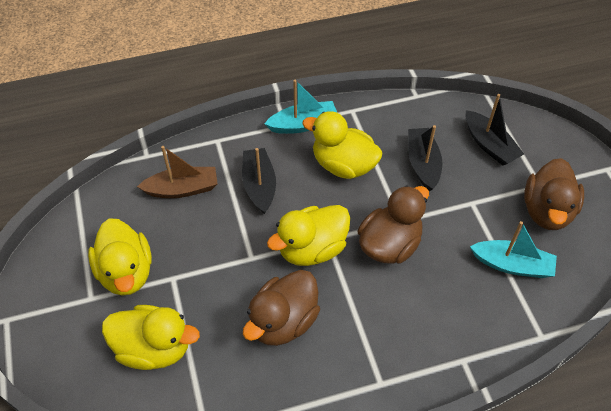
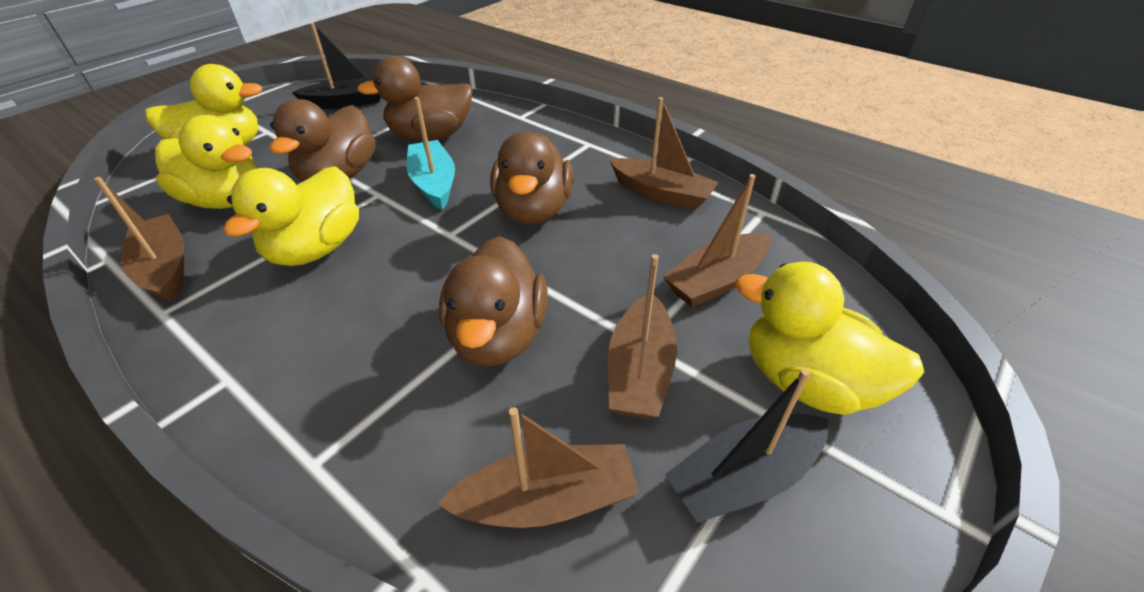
black boat: 3 -> 2
brown boat: 1 -> 5
brown duck: 3 -> 4
turquoise boat: 2 -> 1

